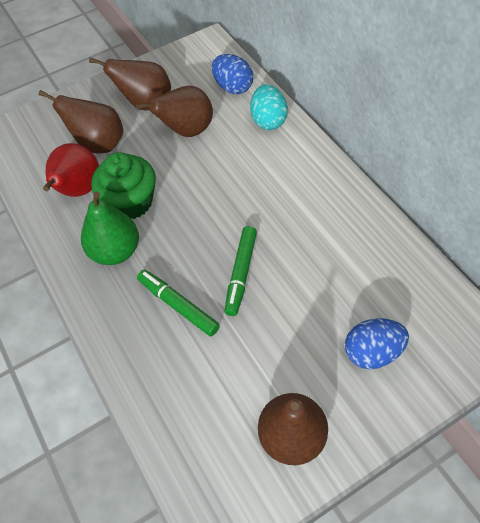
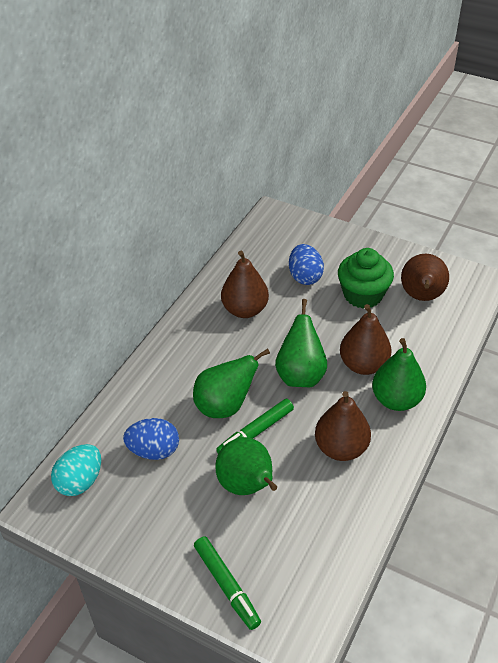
green pear: 1 -> 4
red pear: 1 -> 0

